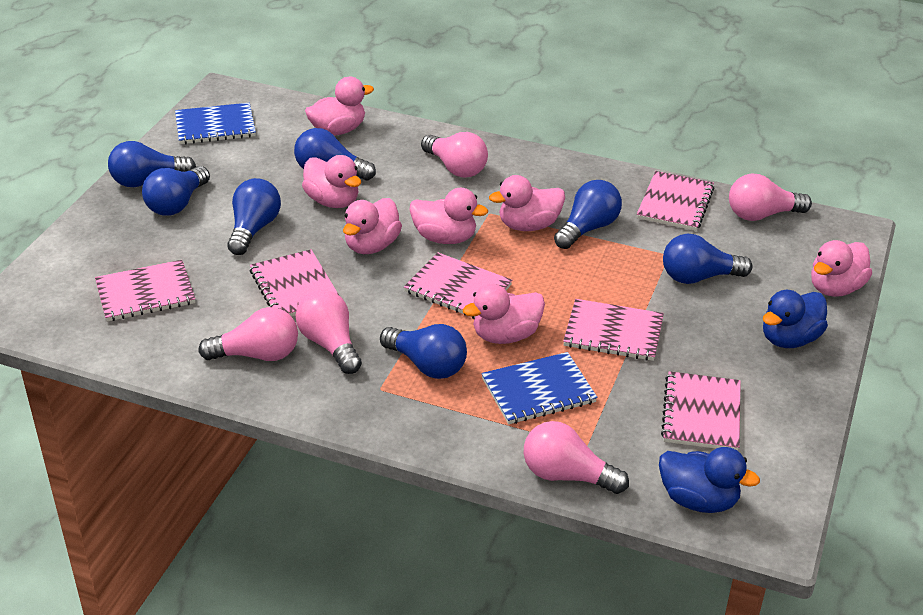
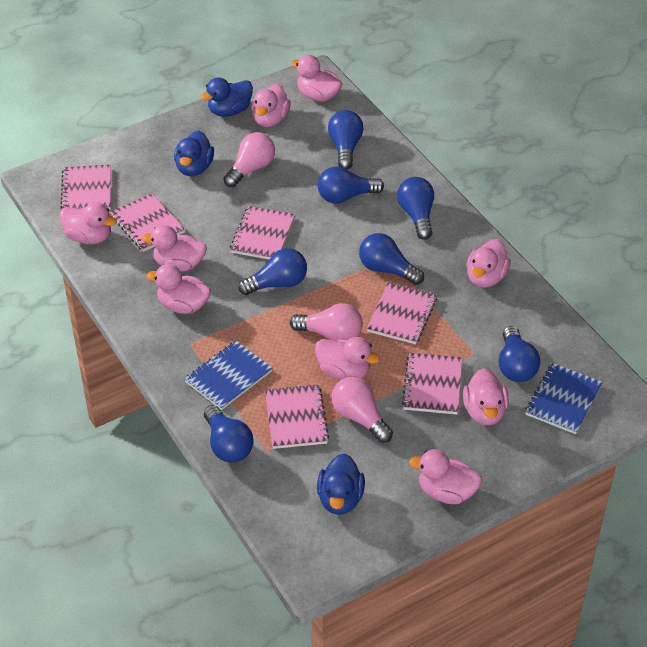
blue duck: 2 -> 3
pink duck: 7 -> 9
pink light bulb: 5 -> 3

